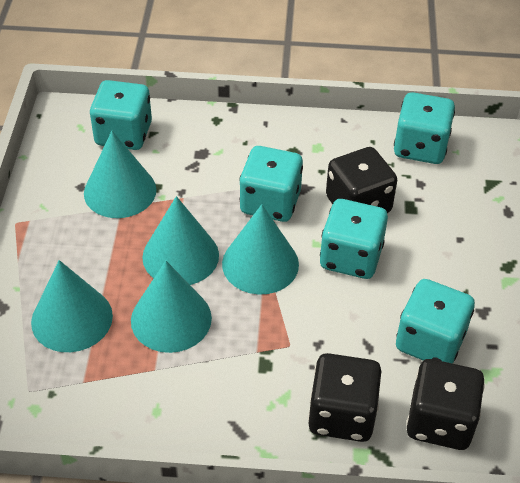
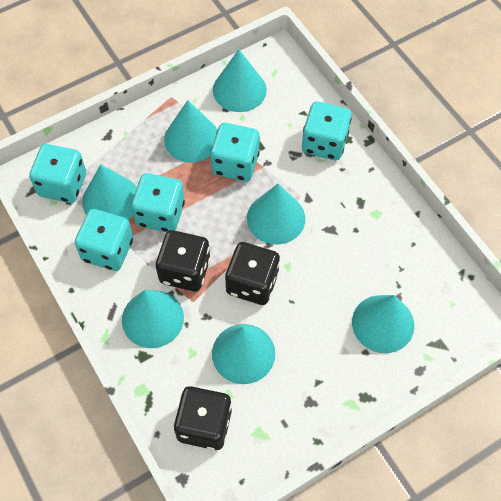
turquoise cone: 5 -> 7

